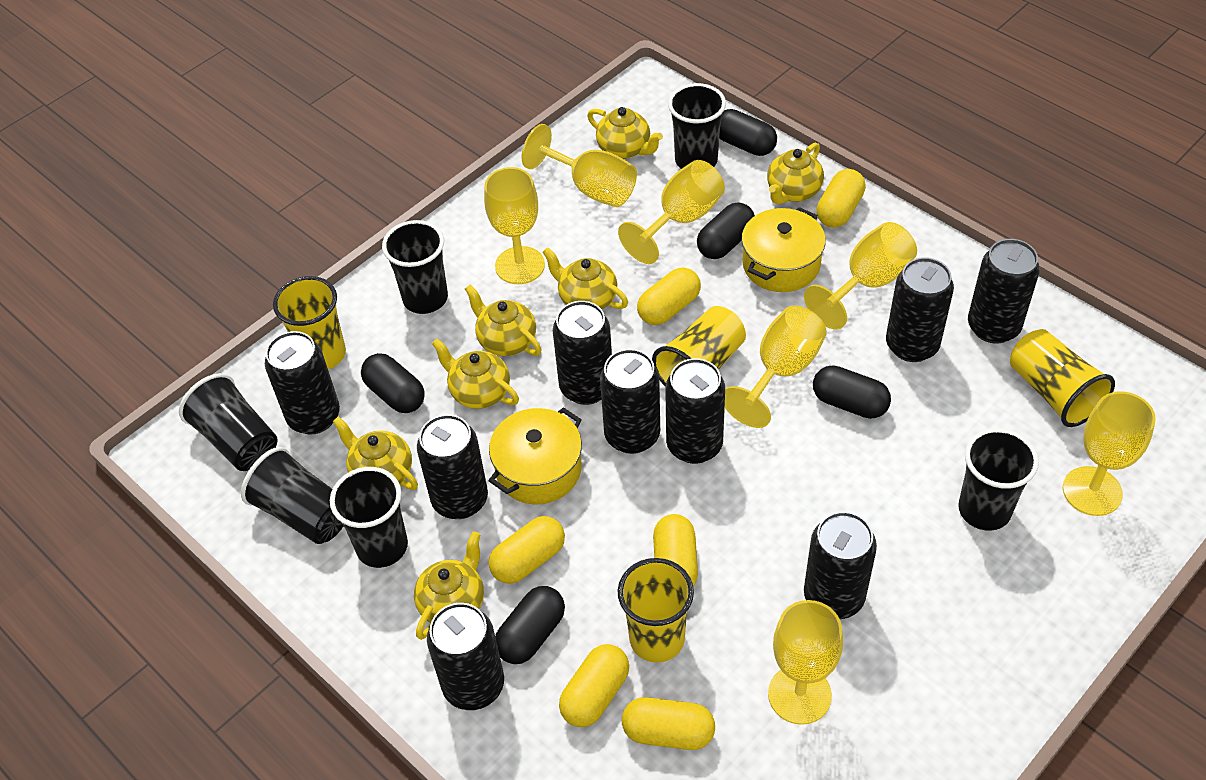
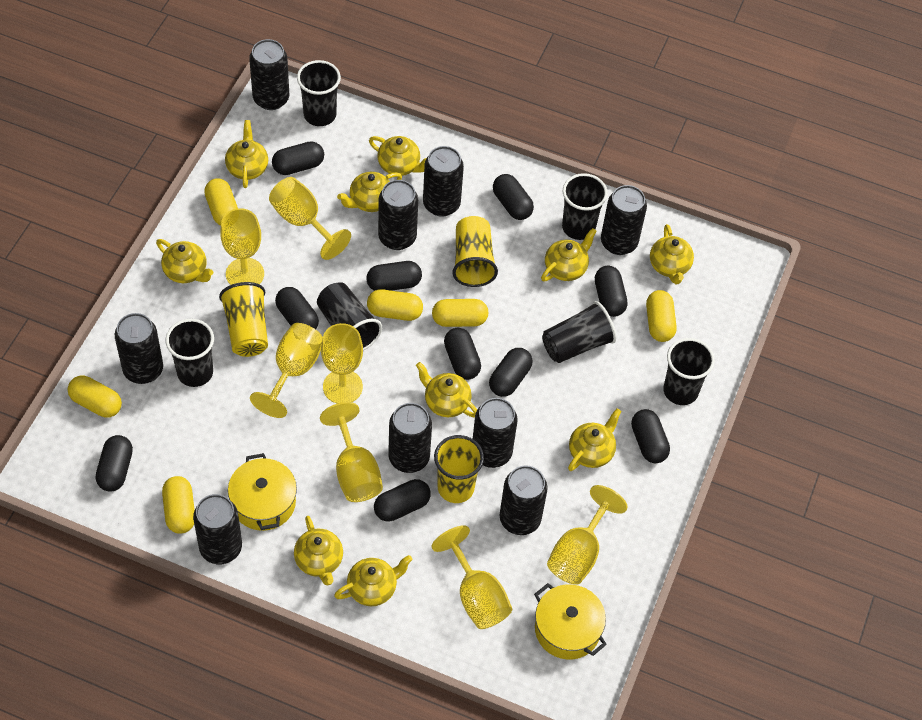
black capsule: 5 -> 10
yellow cup: 4 -> 3
yellow teapot: 7 -> 10

